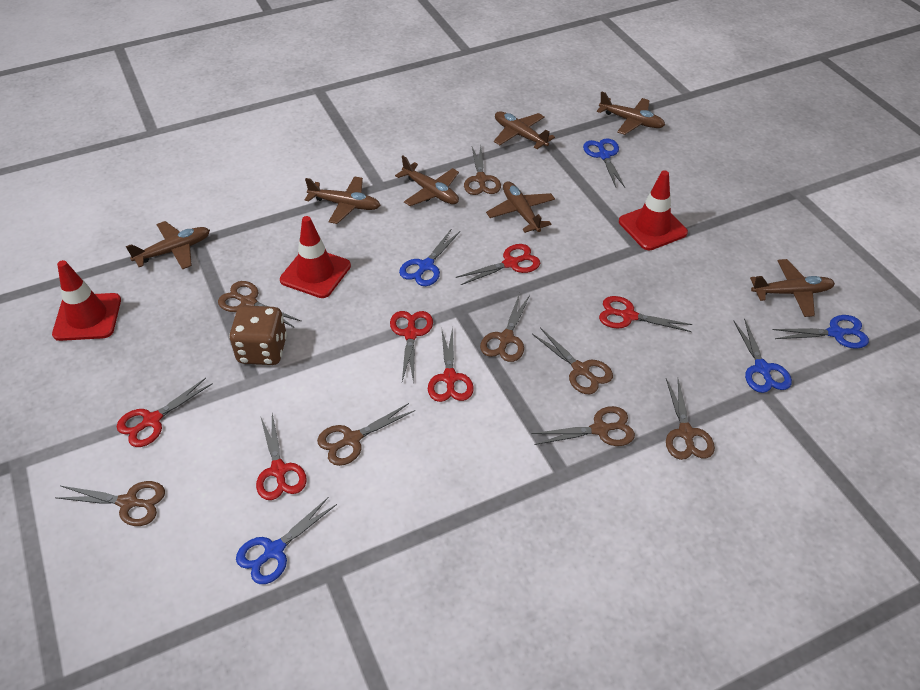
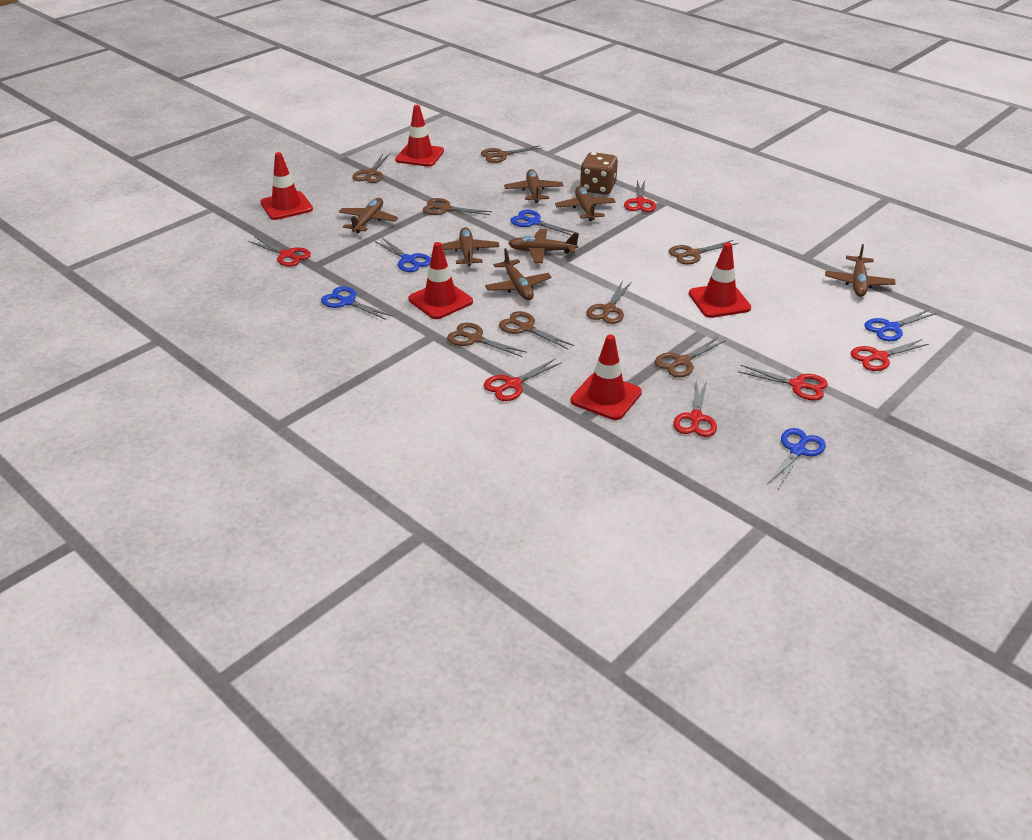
red traffic cone: 3 -> 5

